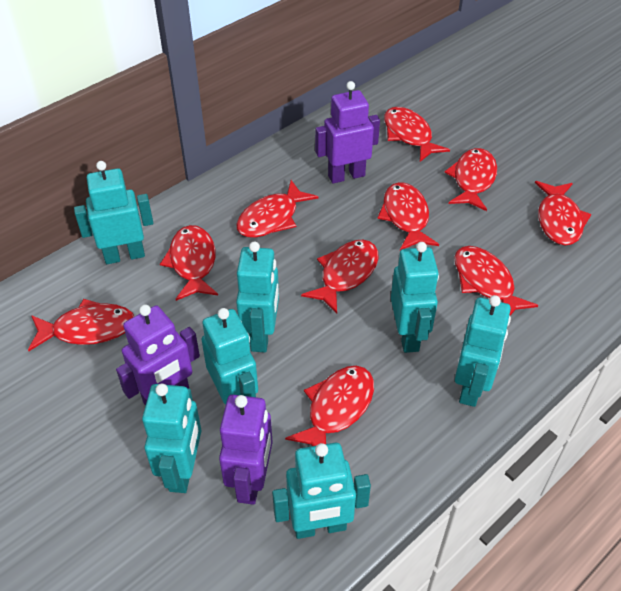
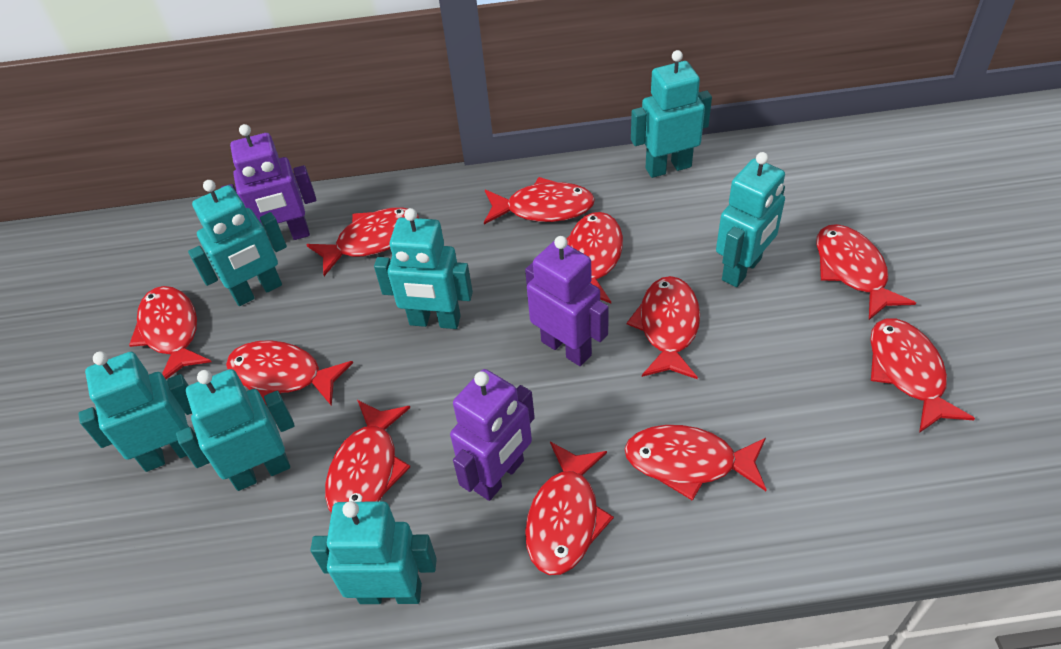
red fish: 10 -> 11

